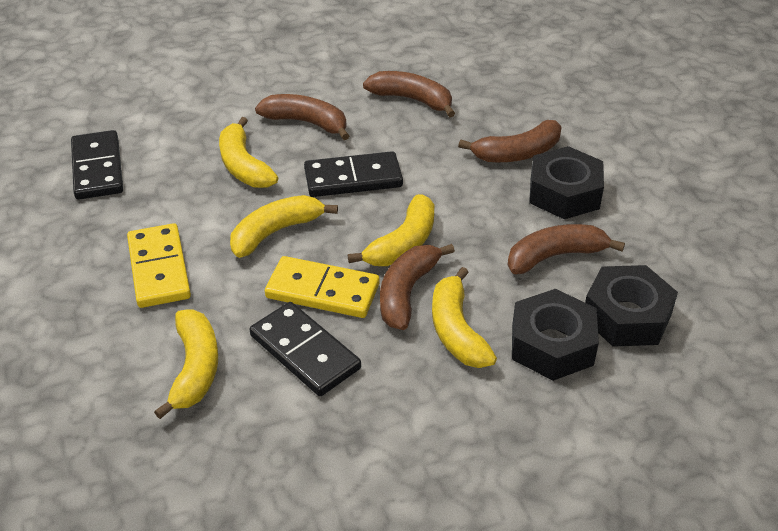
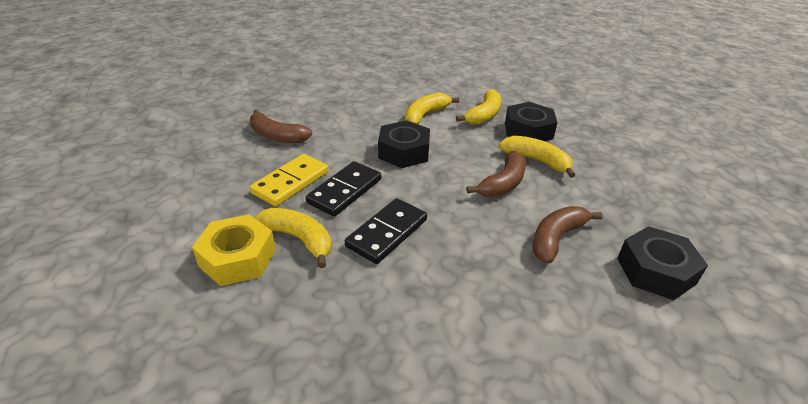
black domino: 3 -> 2
brown banana: 5 -> 3
yellow banana: 5 -> 4
yellow domino: 2 -> 1
yellow nut: 0 -> 1

